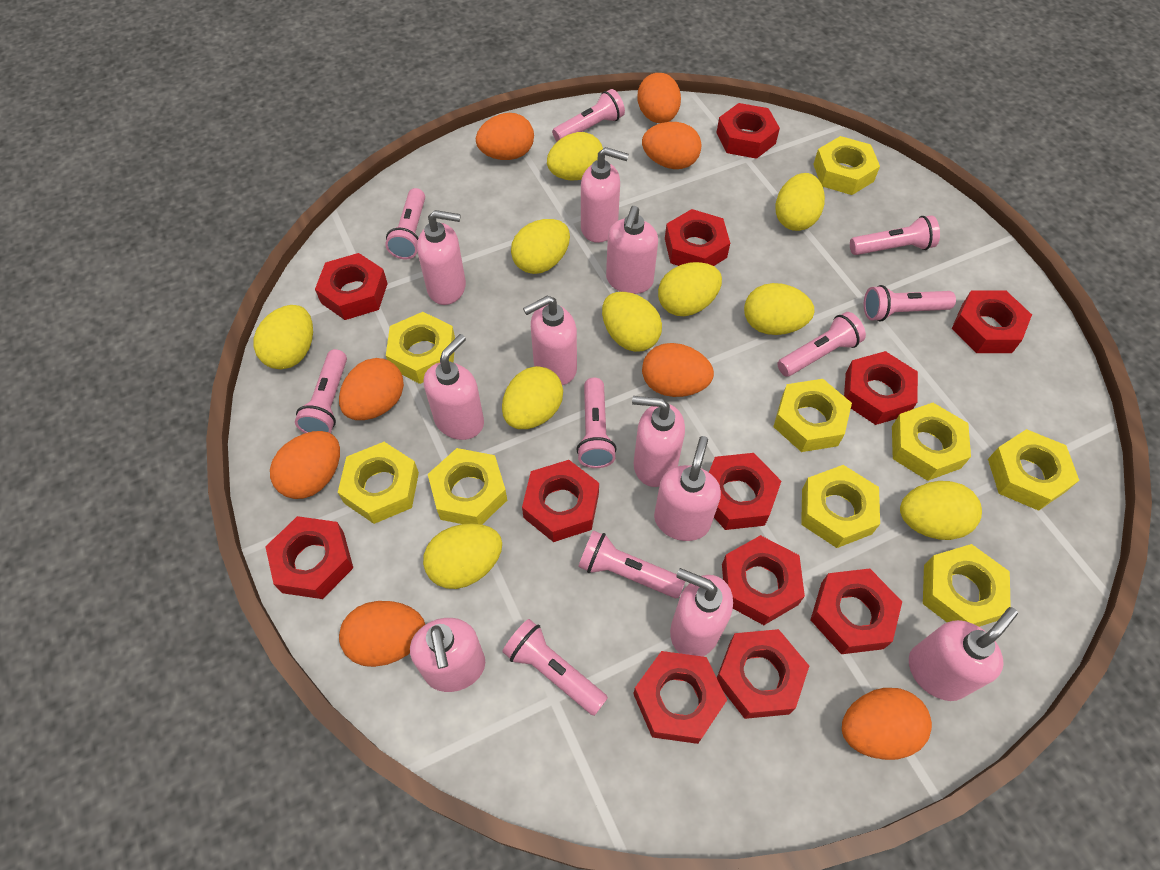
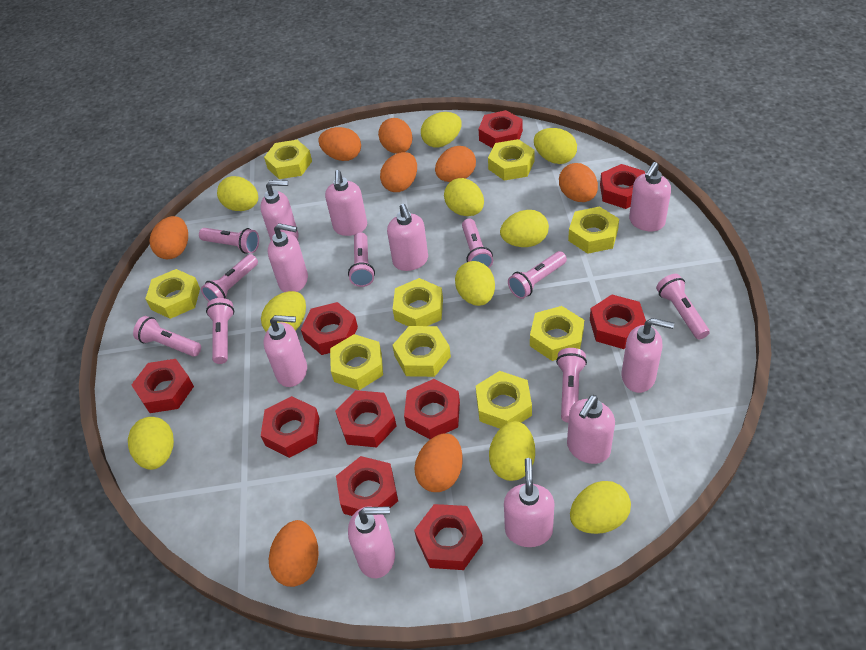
red nut: 12 -> 10

